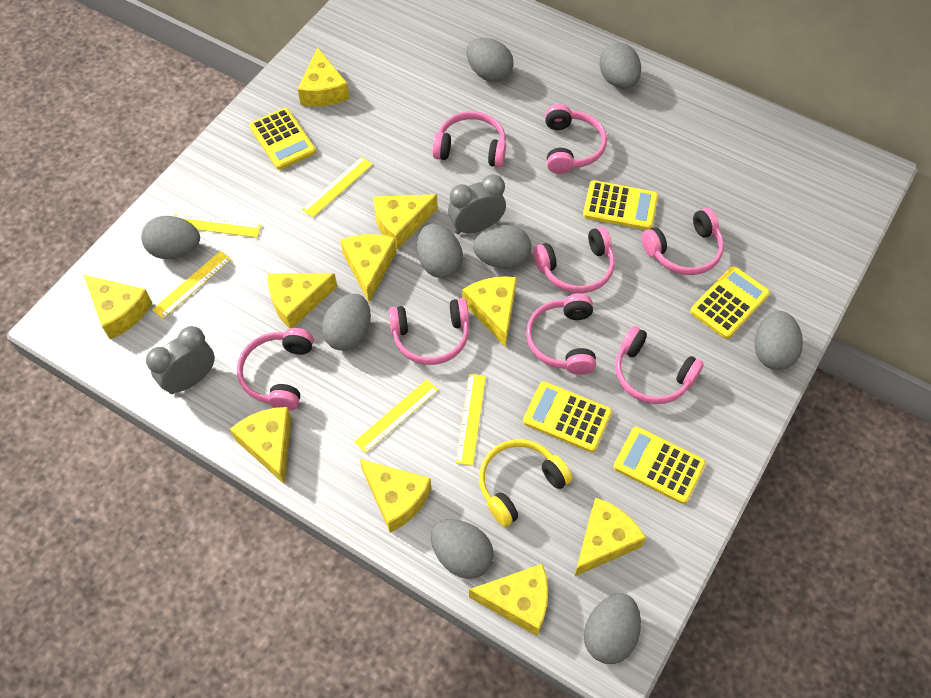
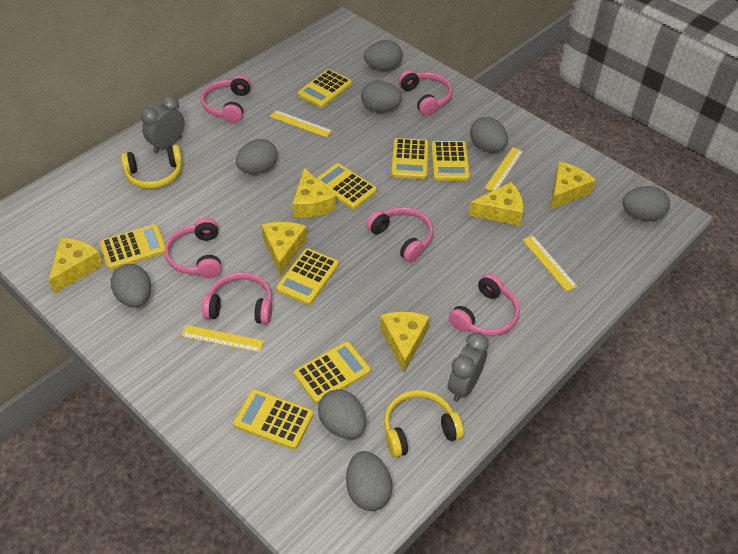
grey egg: 9 -> 8
pink headphones: 8 -> 6
yellow calculator: 5 -> 8
yellow cheese: 10 -> 6
yellow headphones: 1 -> 2
yellow ruler: 5 -> 4

